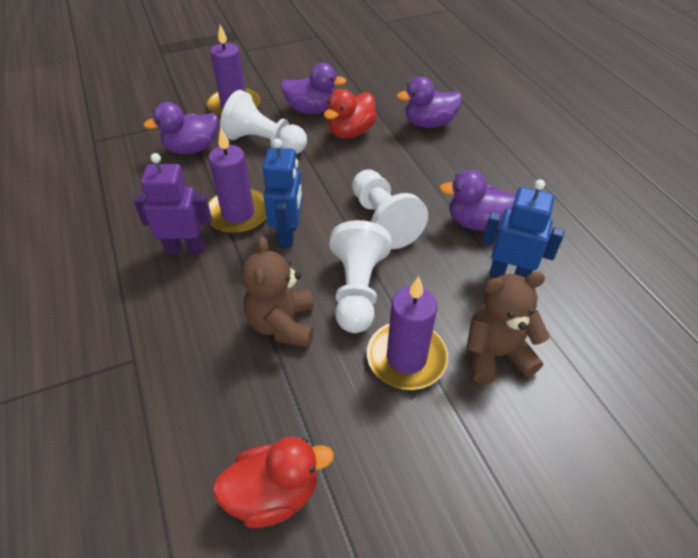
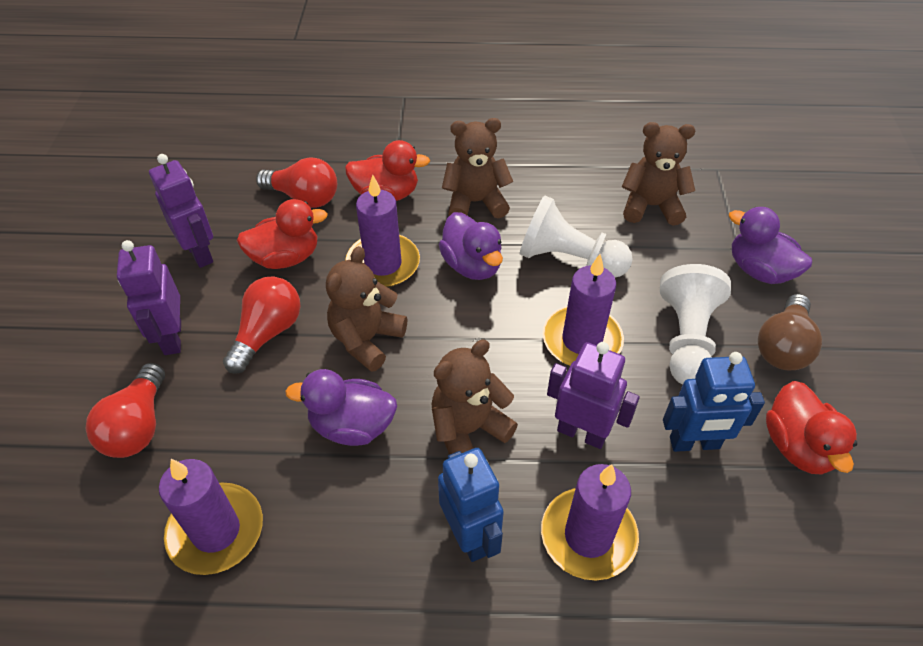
brown light bulb: 0 -> 1
brown teddy bear: 2 -> 4
purple candle: 3 -> 4
purple duck: 4 -> 3
purple robot: 1 -> 3
red duck: 2 -> 3
red light bulb: 0 -> 3
white pawn: 3 -> 2

